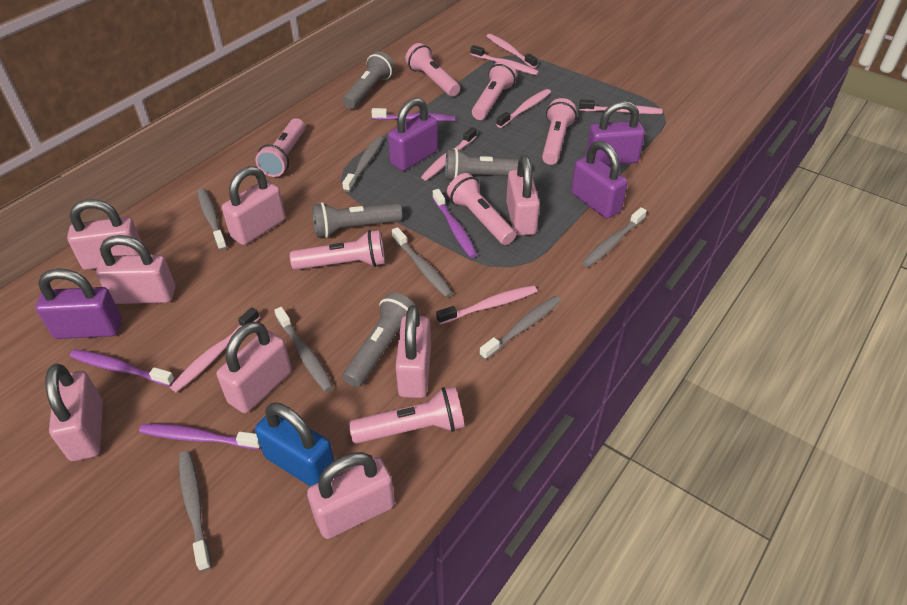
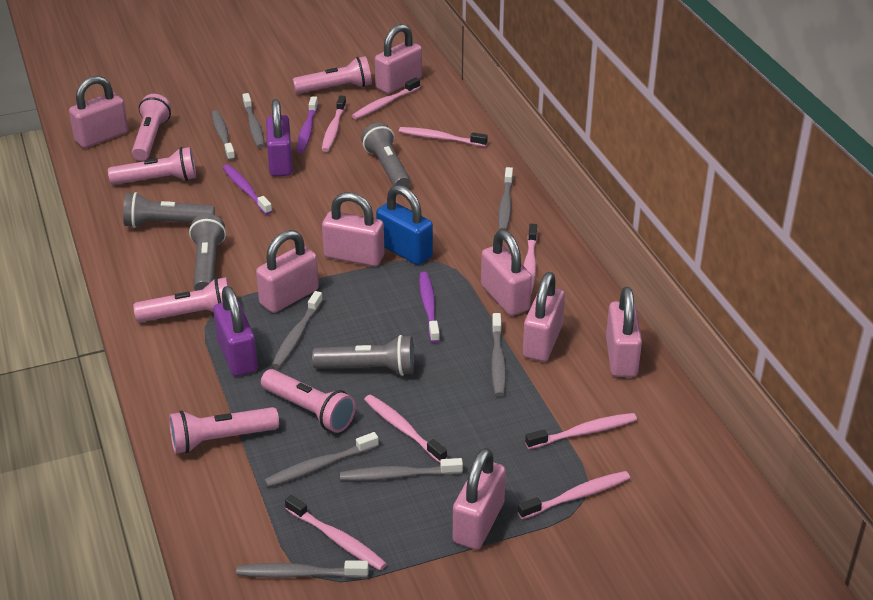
grey toothbrush: 7 -> 8
pink flashlight: 7 -> 6
pink toothbrush: 7 -> 8
purple padlock: 4 -> 2
purple toothbrush: 4 -> 3

